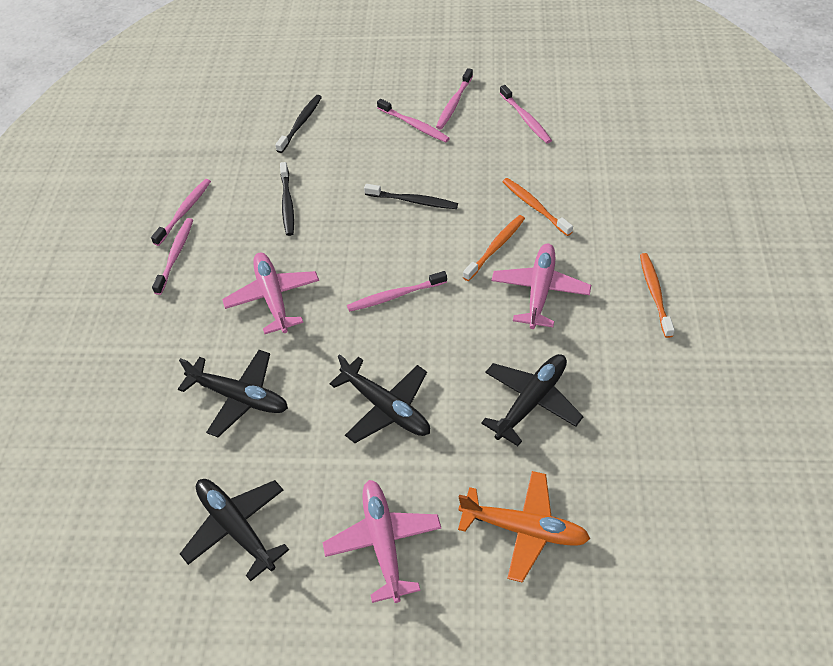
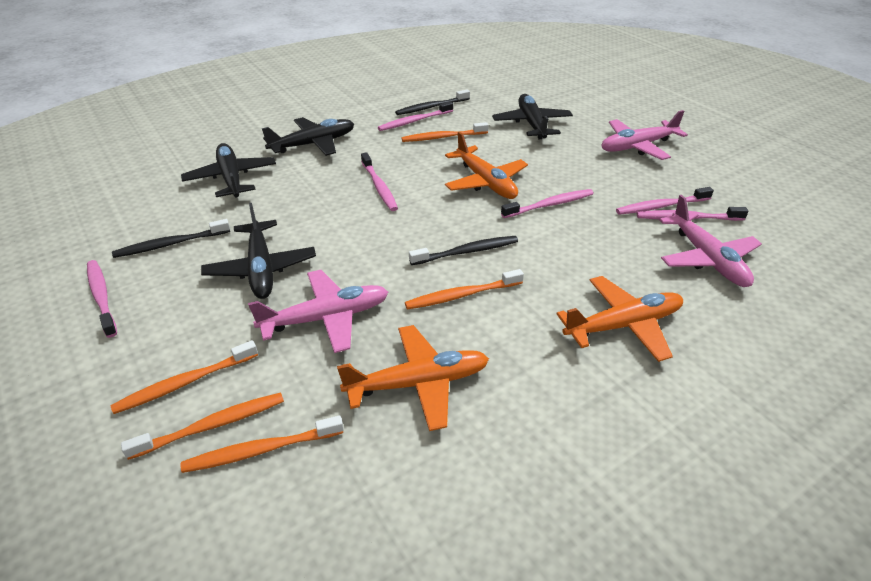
orange plane: 1 -> 3
orange toothbrush: 3 -> 5

